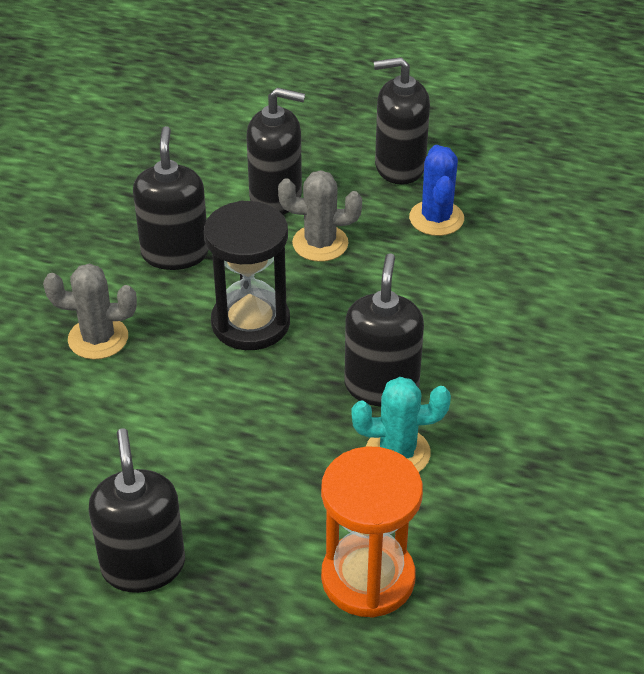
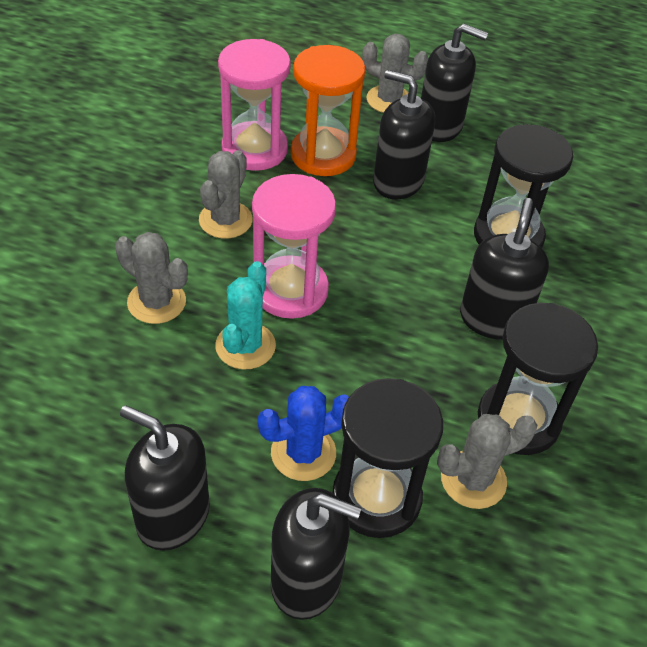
black hourglass: 1 -> 3
grey cactus: 2 -> 4
pink hourglass: 0 -> 2

